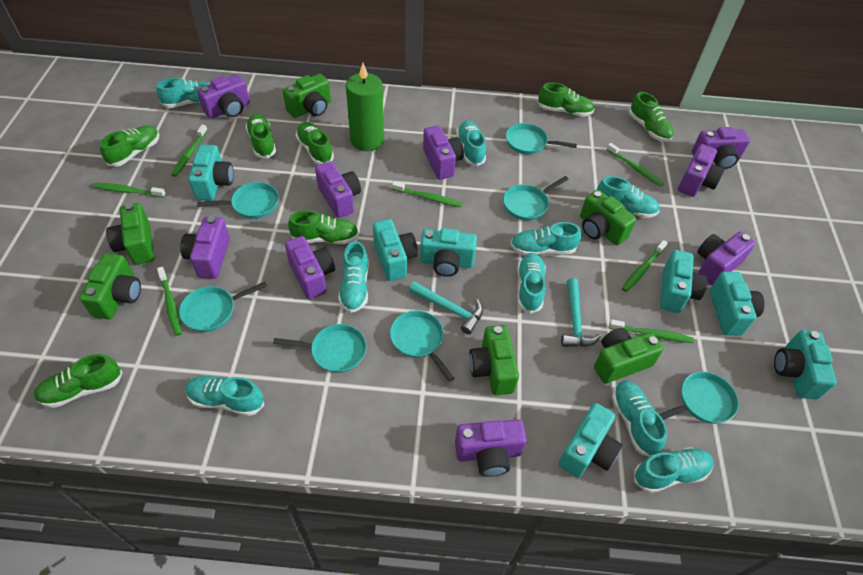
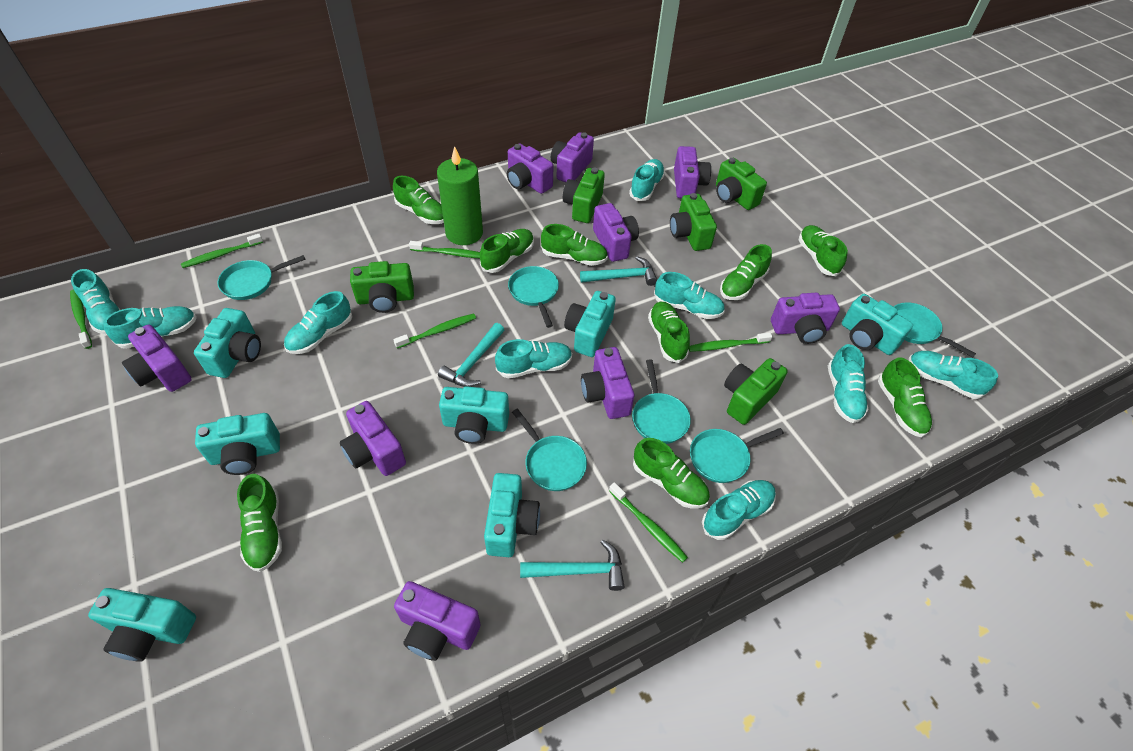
green camera: 6 -> 5
green shoe: 7 -> 9
green toothbrush: 7 -> 6
turquoise hammer: 2 -> 3
turquoise pan: 7 -> 6

